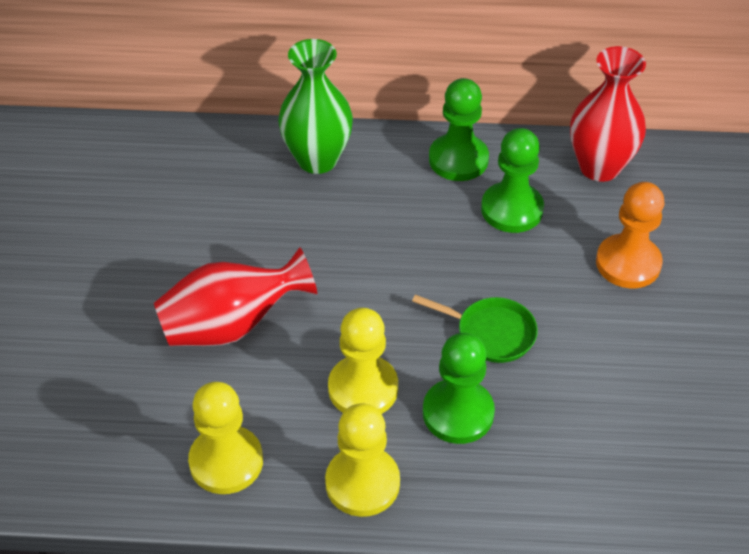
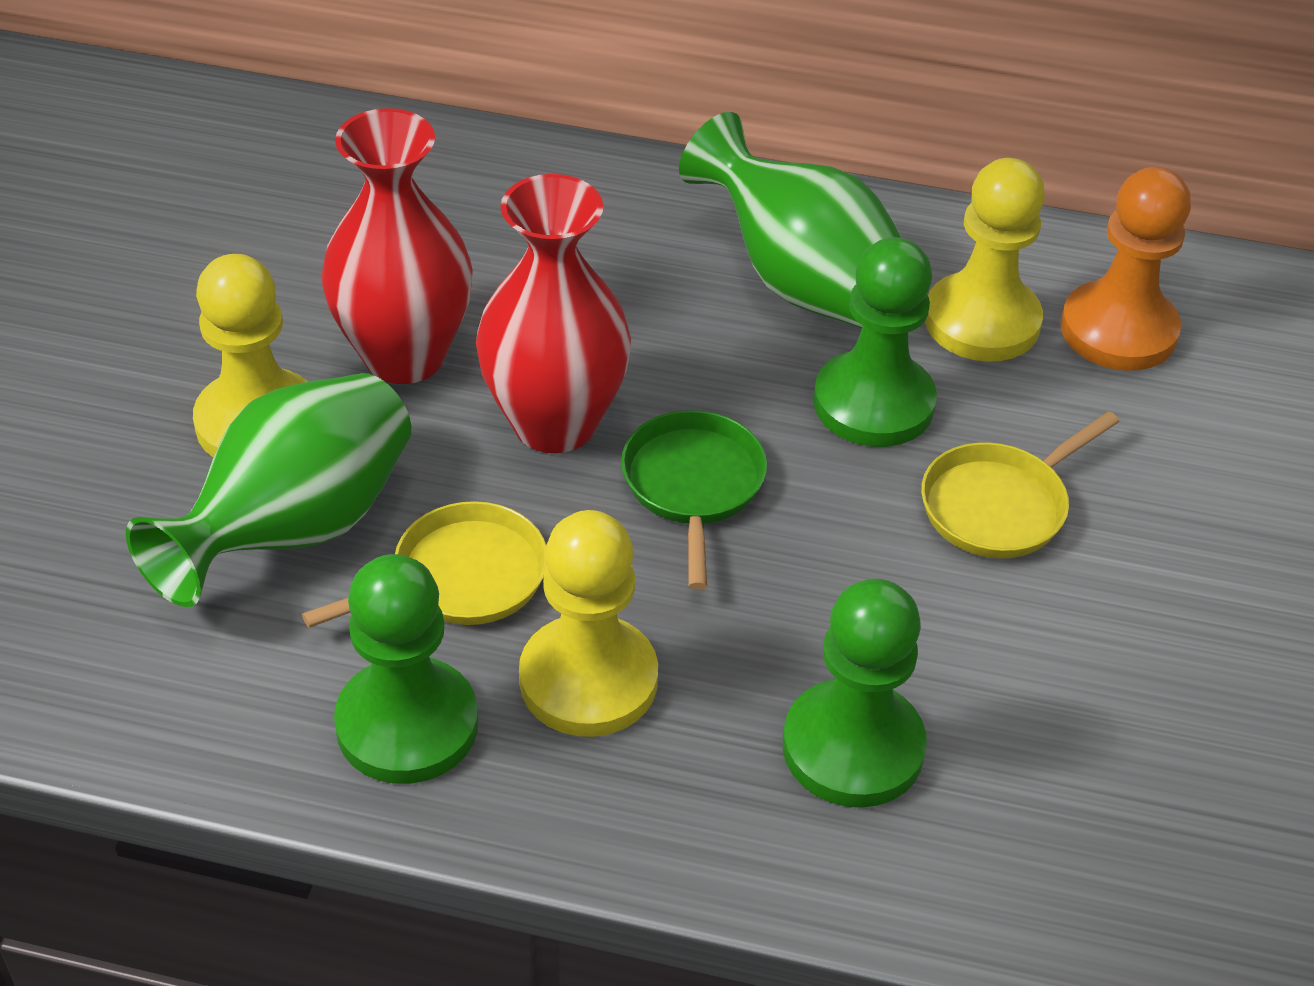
green vase: 1 -> 2
yellow pan: 0 -> 2

